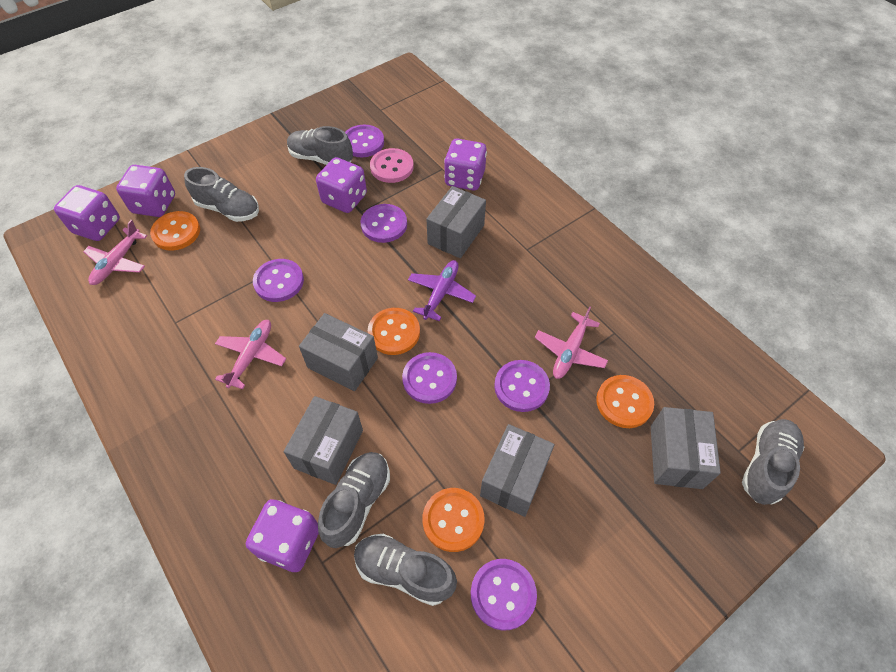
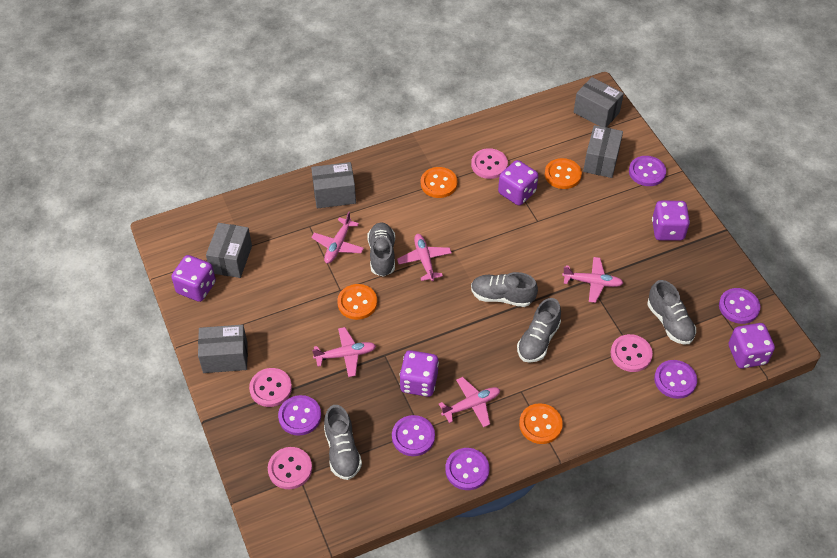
pink button: 1 -> 4
pink plane: 3 -> 5
purple plane: 1 -> 0

